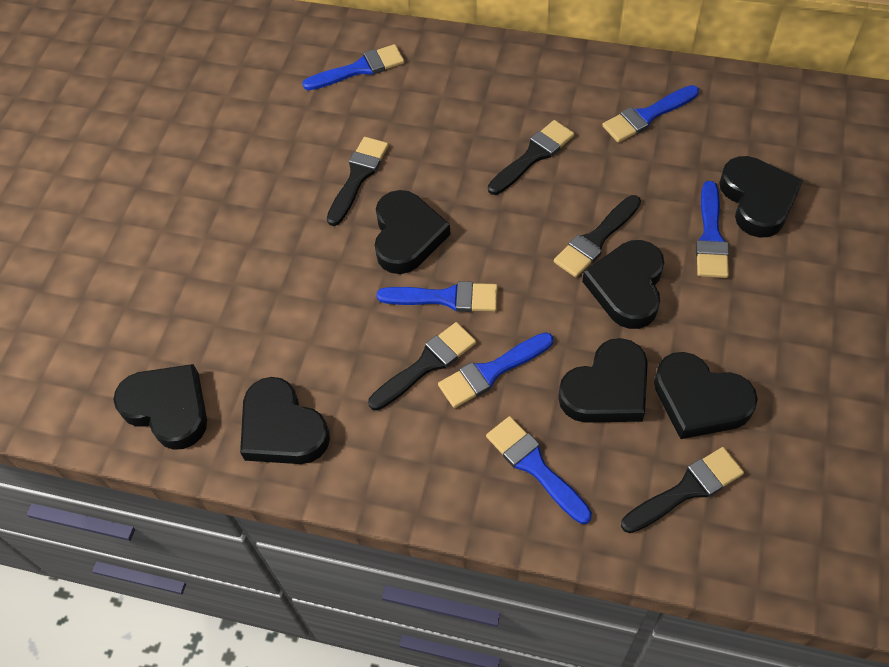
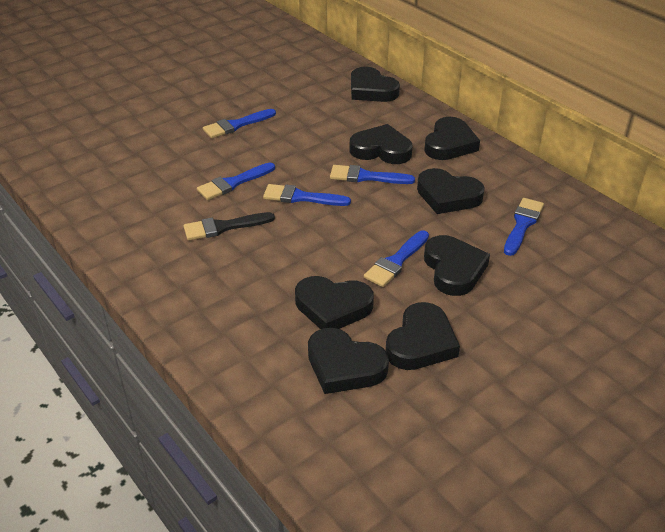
black brush: 5 -> 1
black heart: 7 -> 8

